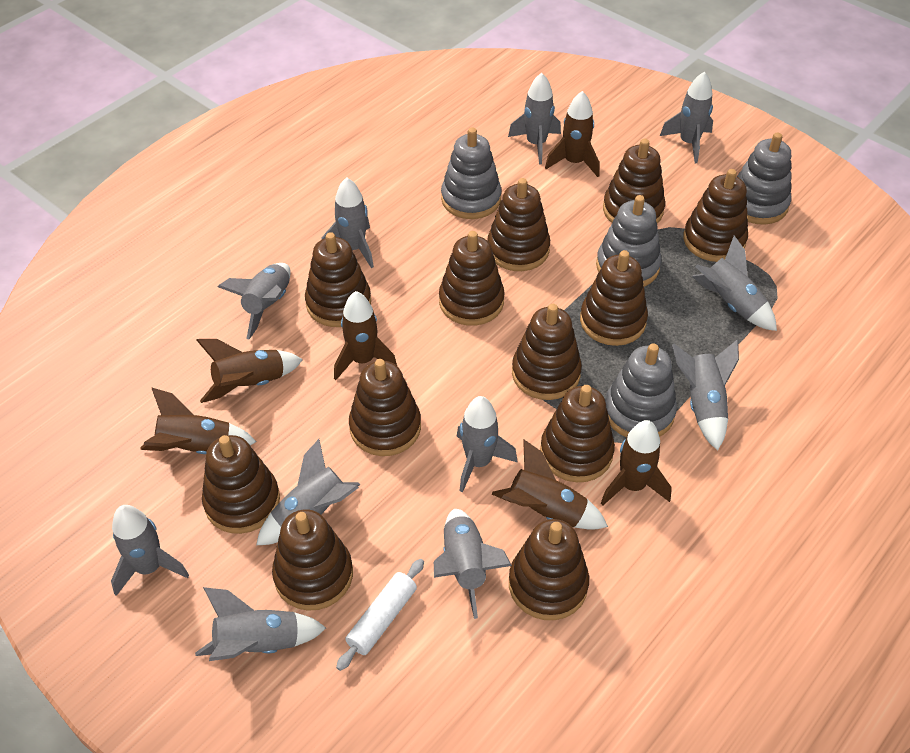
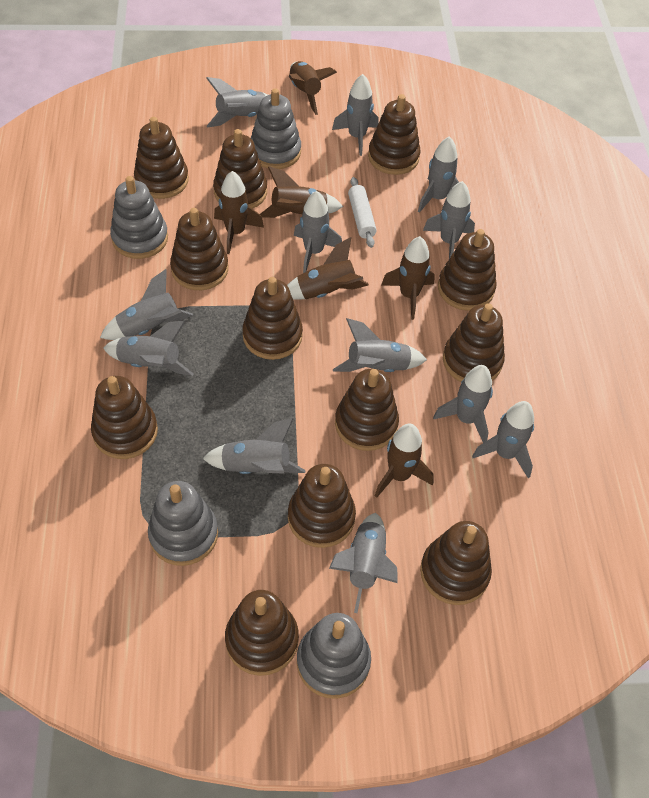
grey rocket: 11 -> 12

